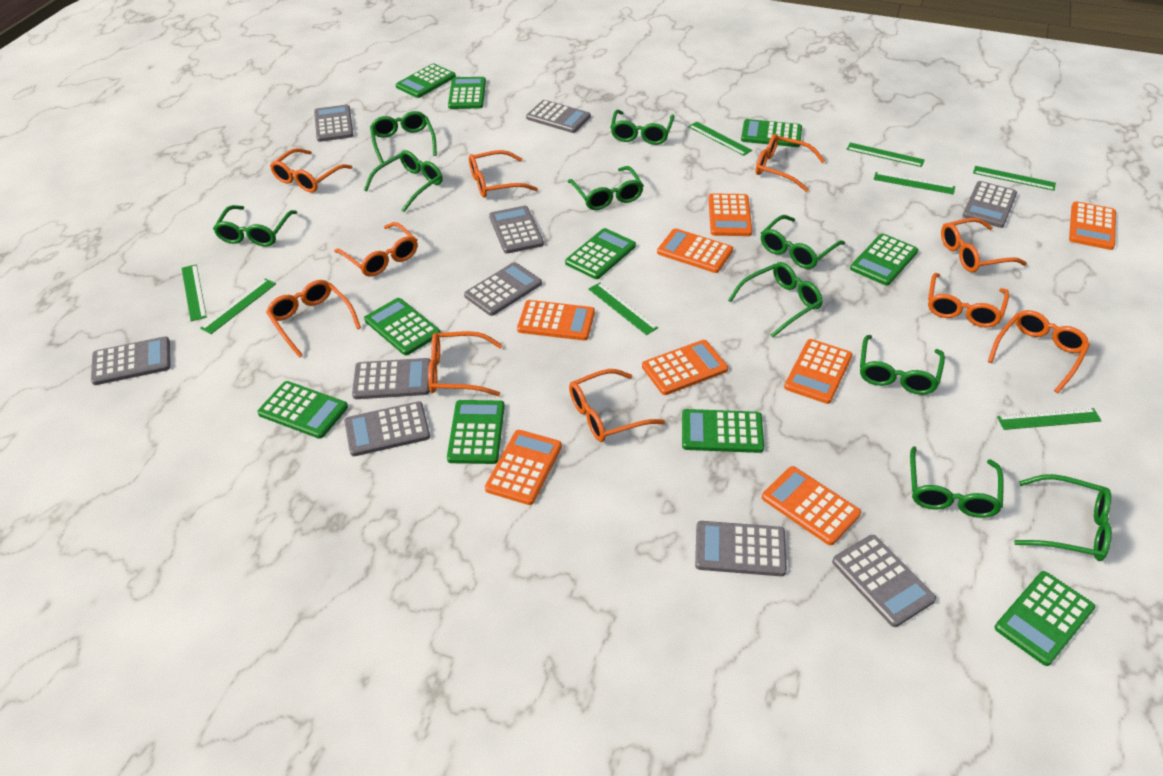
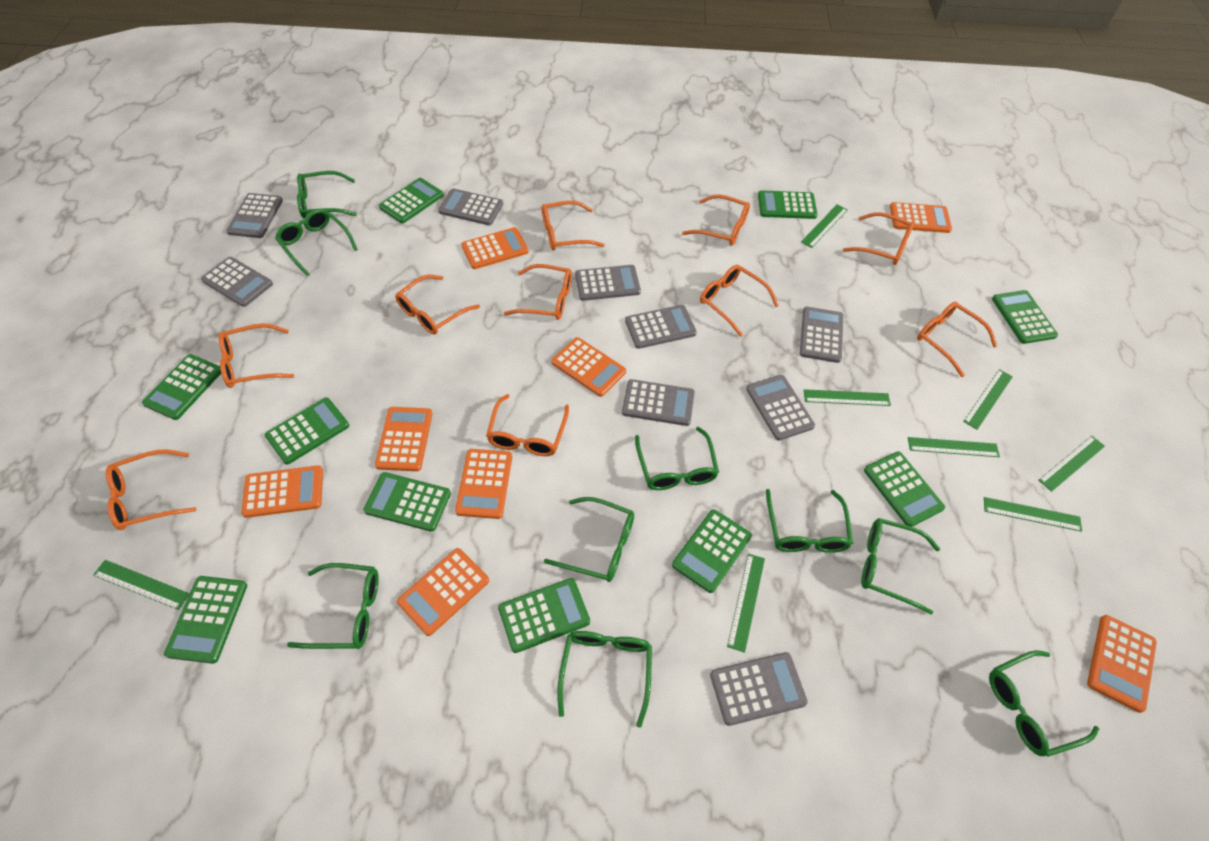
green glasses: 10 -> 9
grey calculator: 10 -> 9

